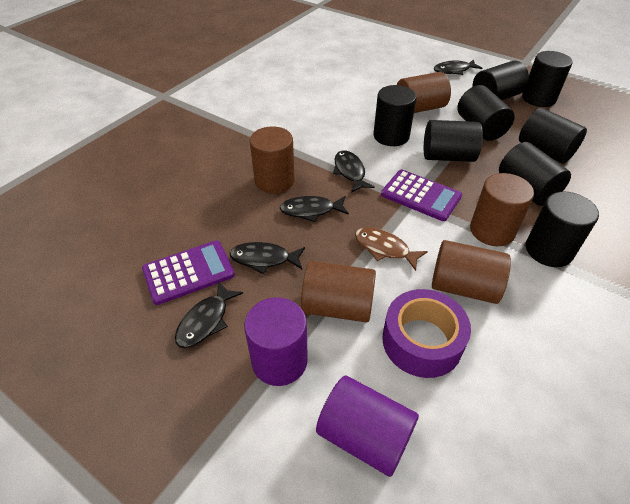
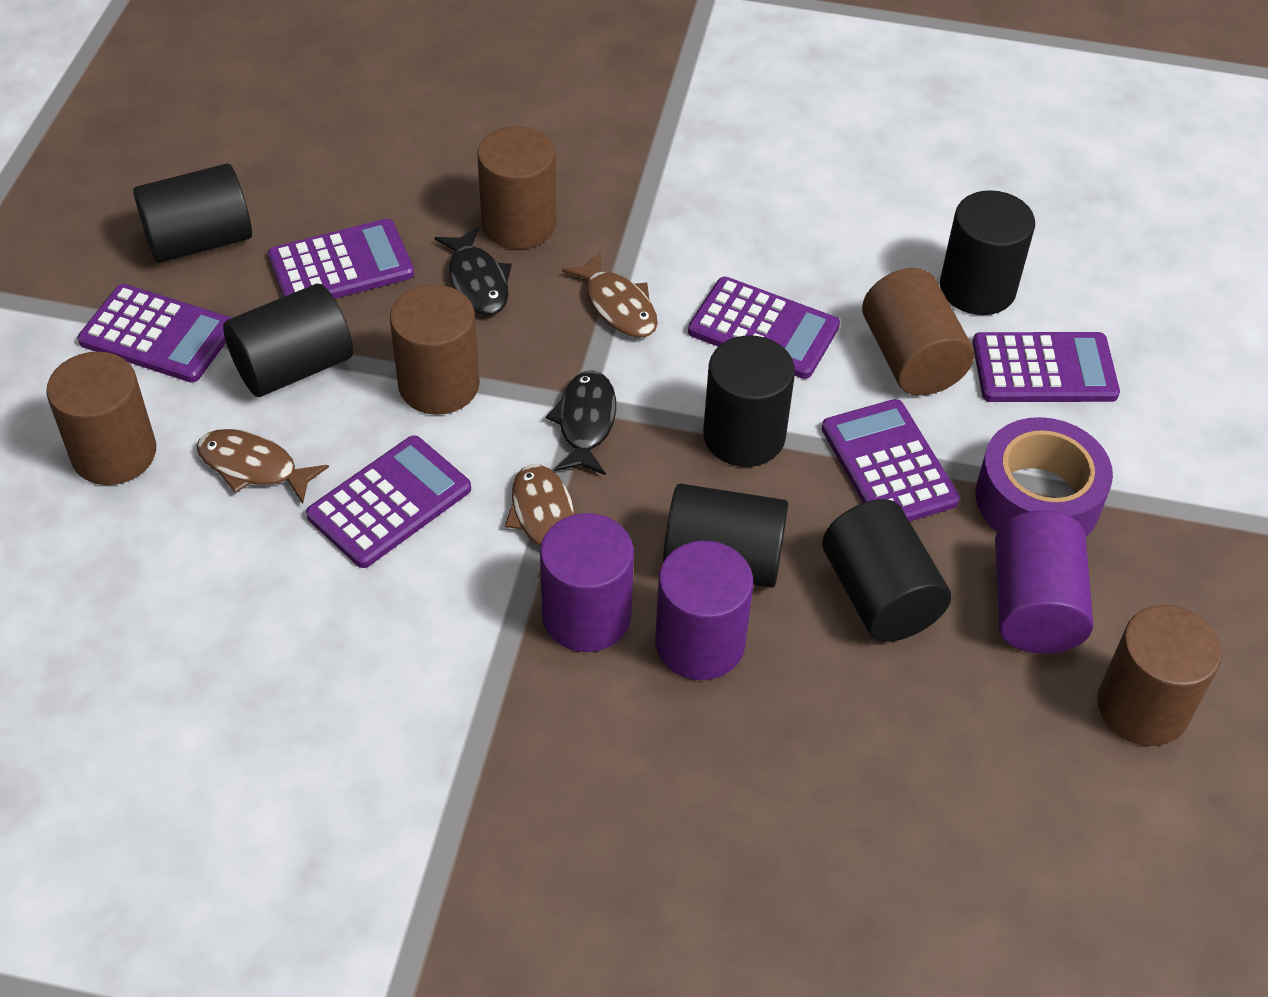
black cylinder: 8 -> 6
black fish: 5 -> 2
brown fish: 1 -> 3
purple calculator: 2 -> 6
purple cylinder: 2 -> 3

